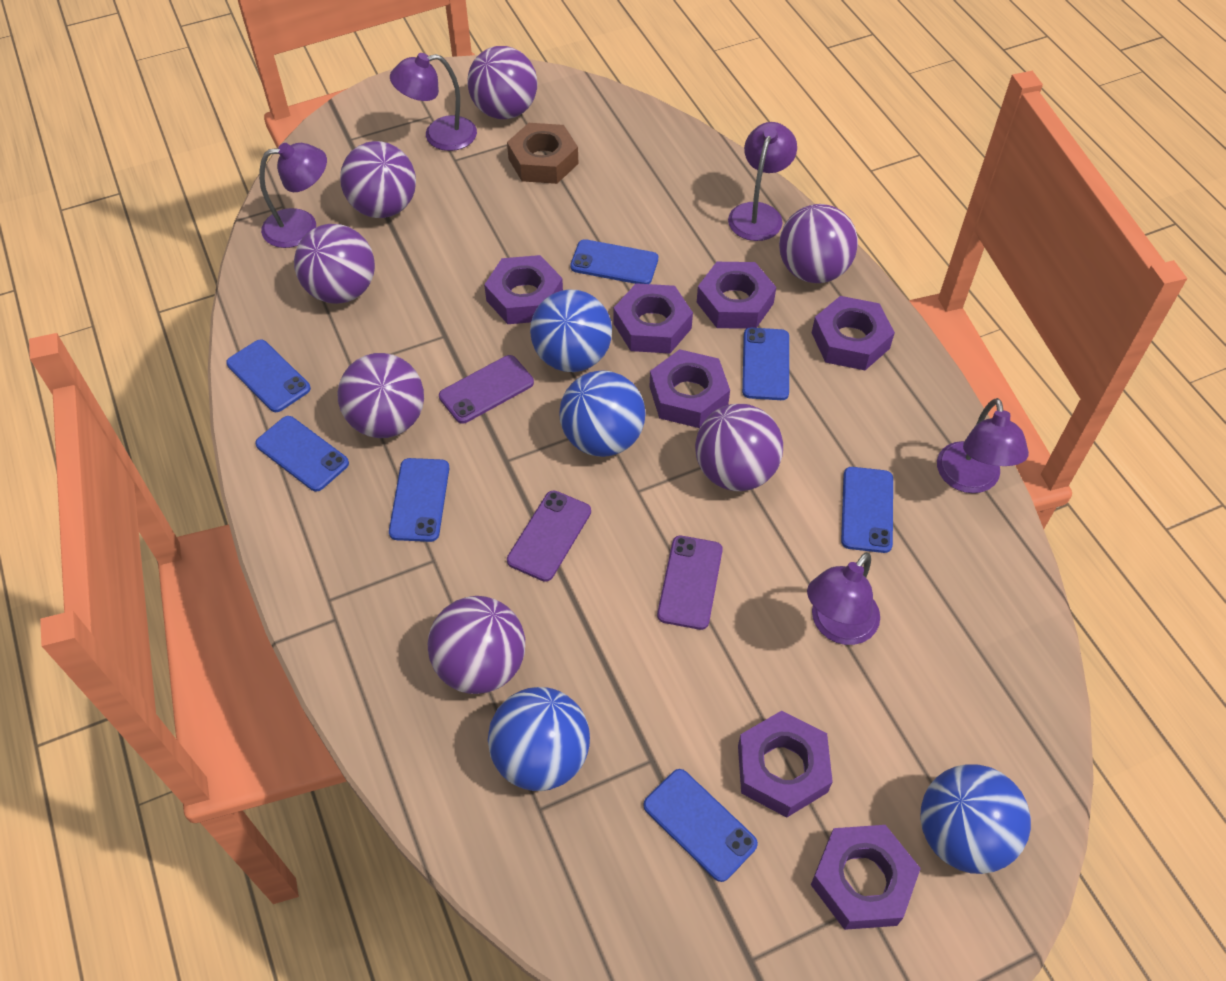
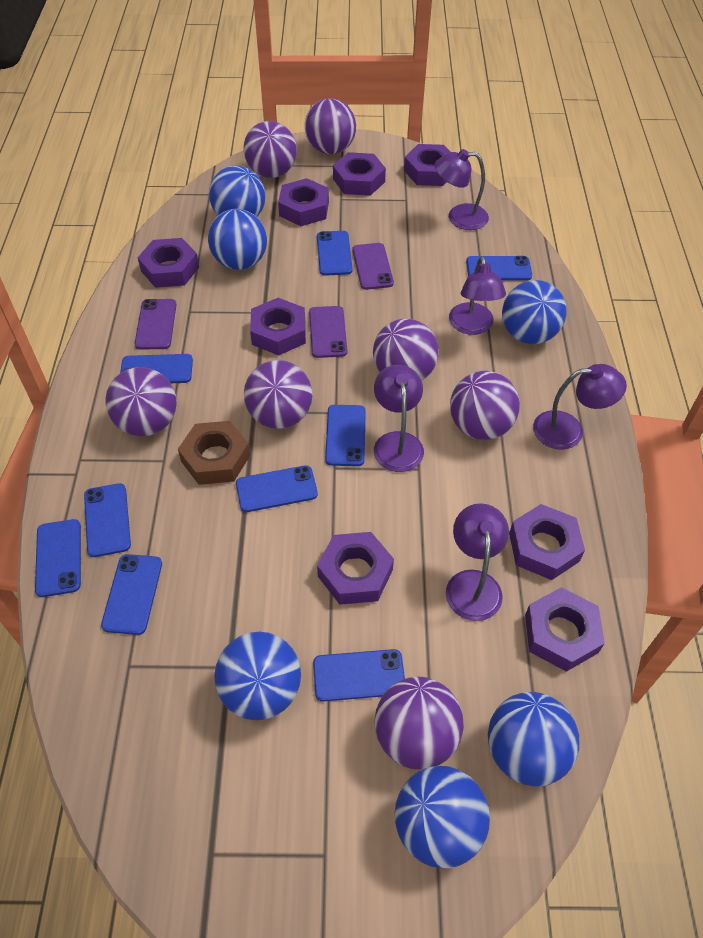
blue ball: 4 -> 6
blue phone: 7 -> 9
purple nut: 7 -> 8

